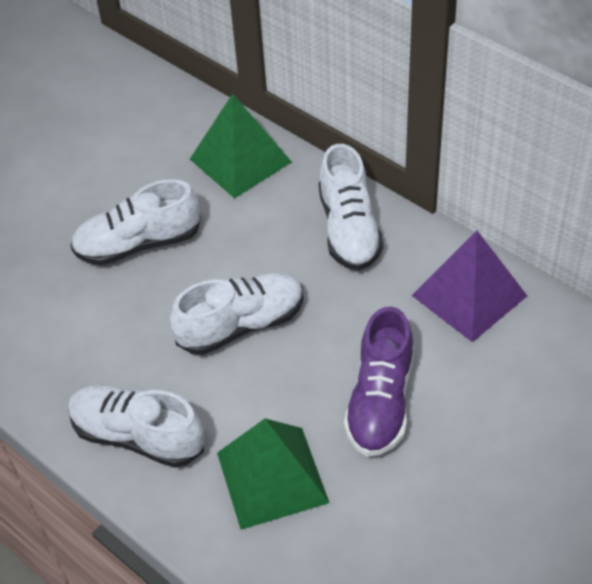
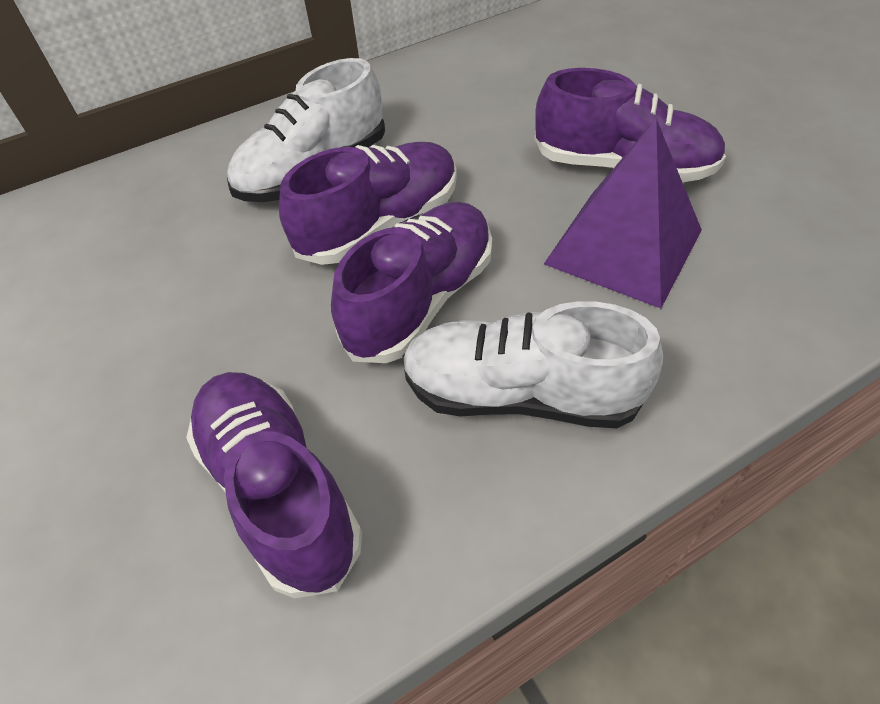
green pyramid: 2 -> 0
purple shoe: 1 -> 4
white shoe: 4 -> 2

